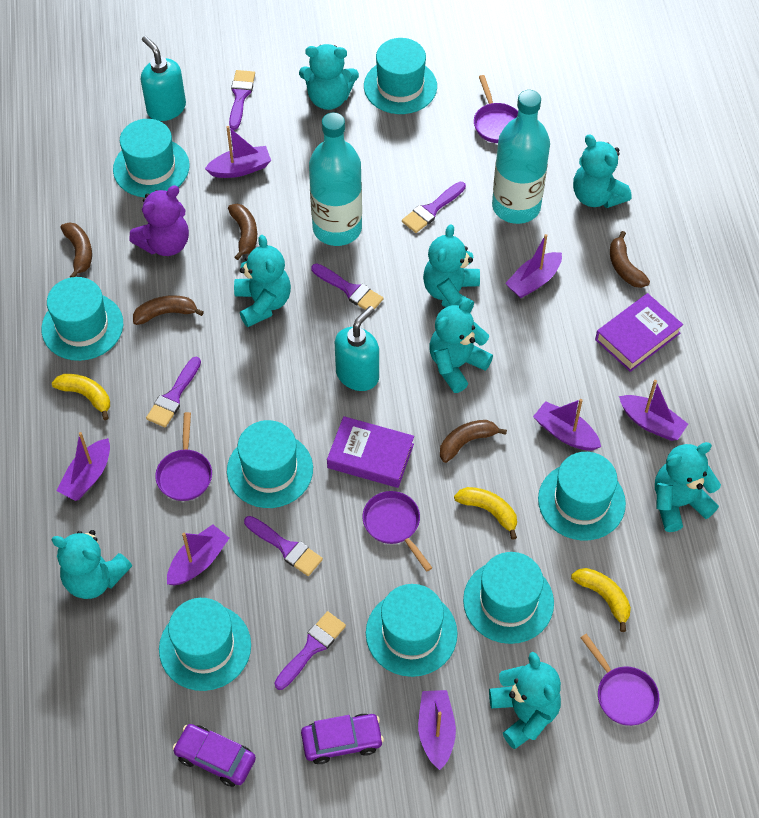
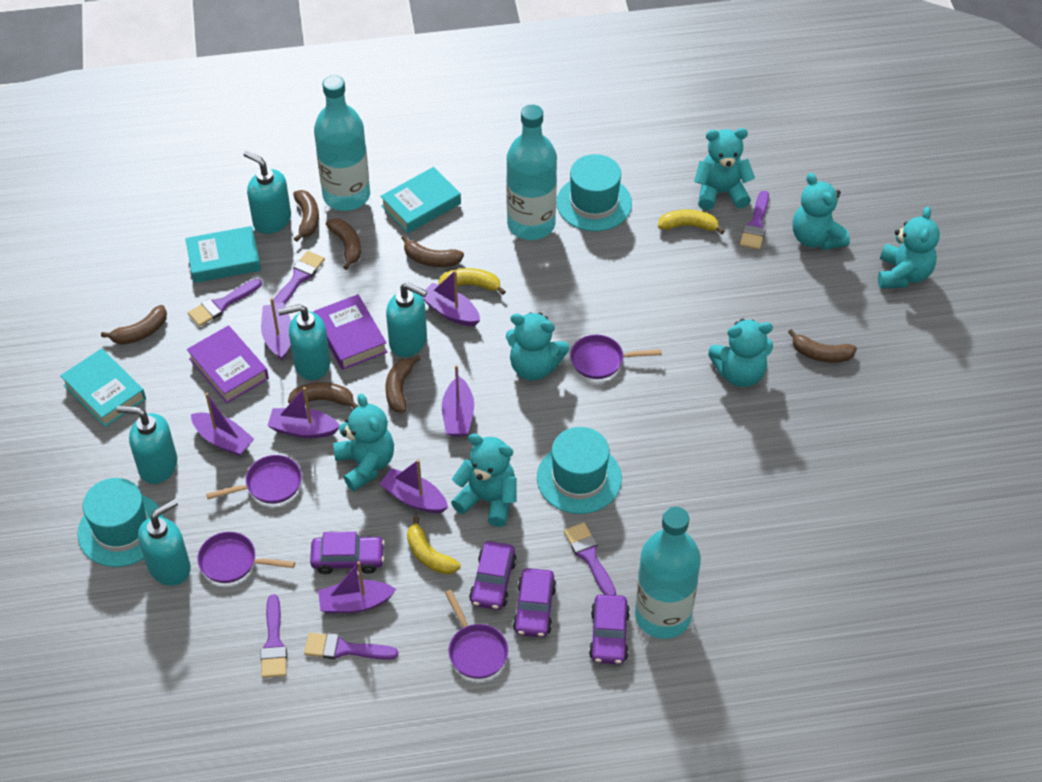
brown banana: 5 -> 7
purple car: 2 -> 4
purple teddy bear: 1 -> 0
turquoise book: 0 -> 3
turquoise bottle: 2 -> 3
turquoise hat: 8 -> 3
turquoise soap dispenser: 2 -> 5
turquoise teddy bear: 8 -> 7

